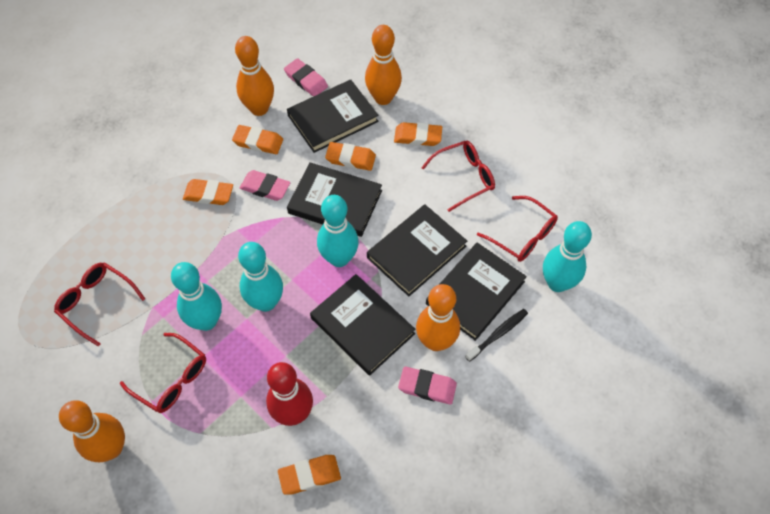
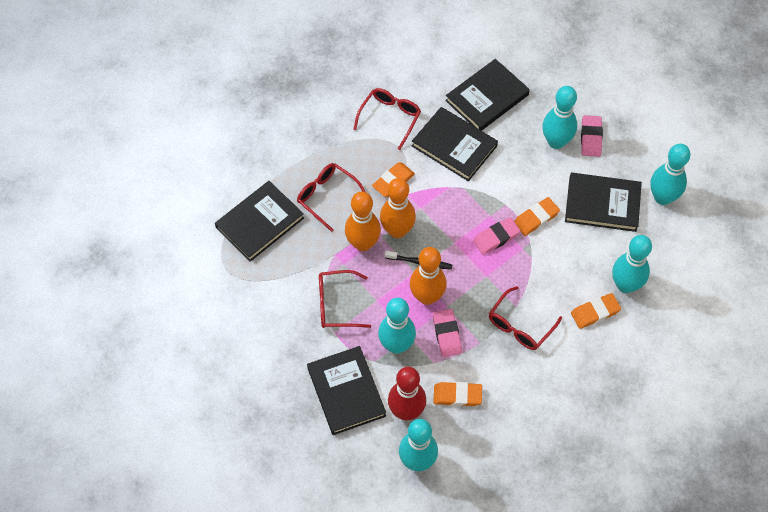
orange bowling pin: 4 -> 3
orange eraser: 5 -> 4
turquoise bowling pin: 4 -> 5

